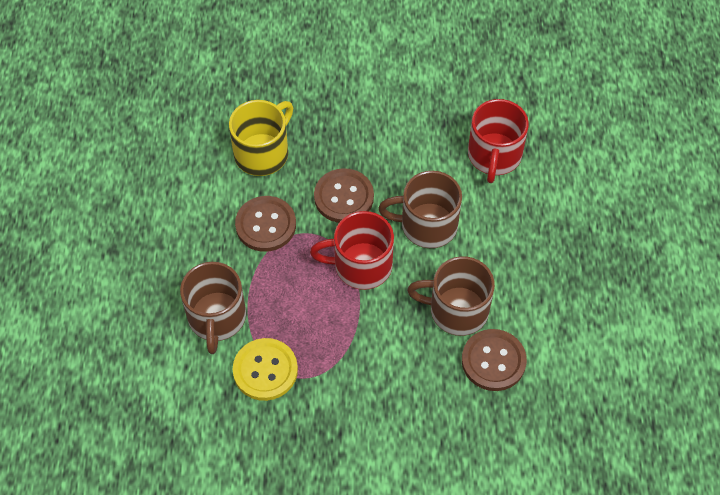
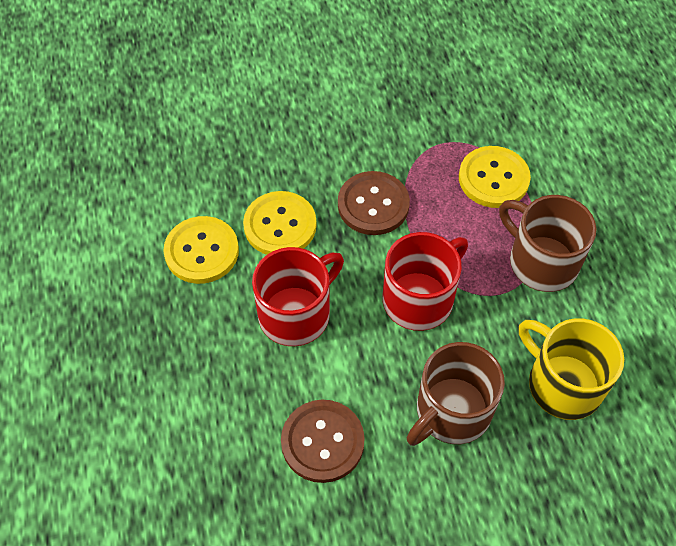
brown button: 3 -> 2
brown mug: 3 -> 2
yellow button: 1 -> 3

